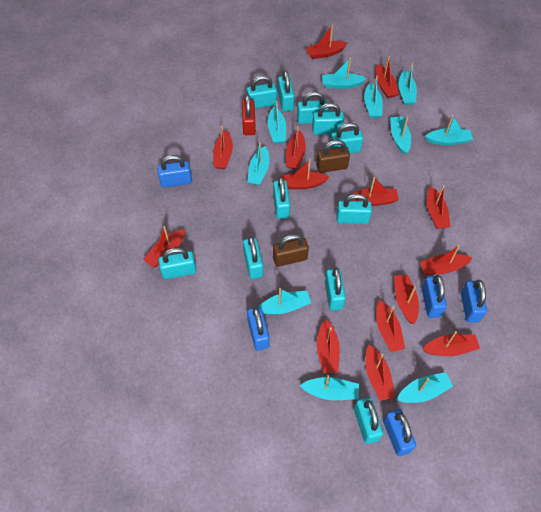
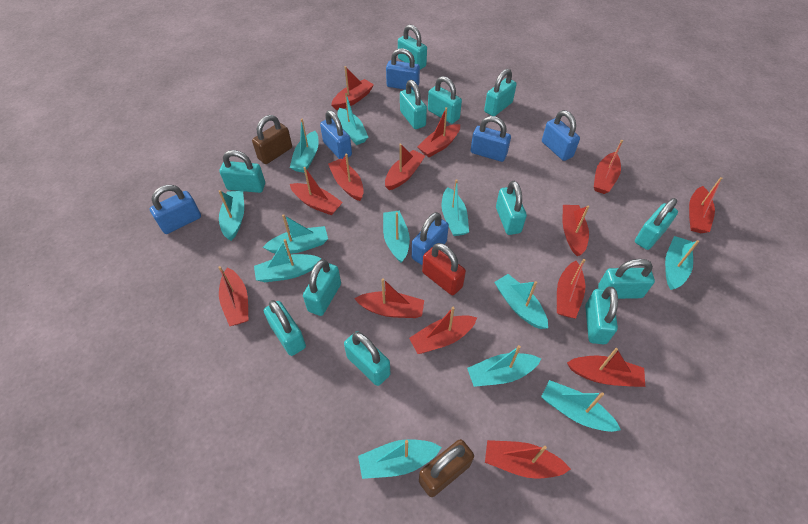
blue padlock: 5 -> 6
turquoise boat: 10 -> 12
turquoise padlock: 11 -> 12

